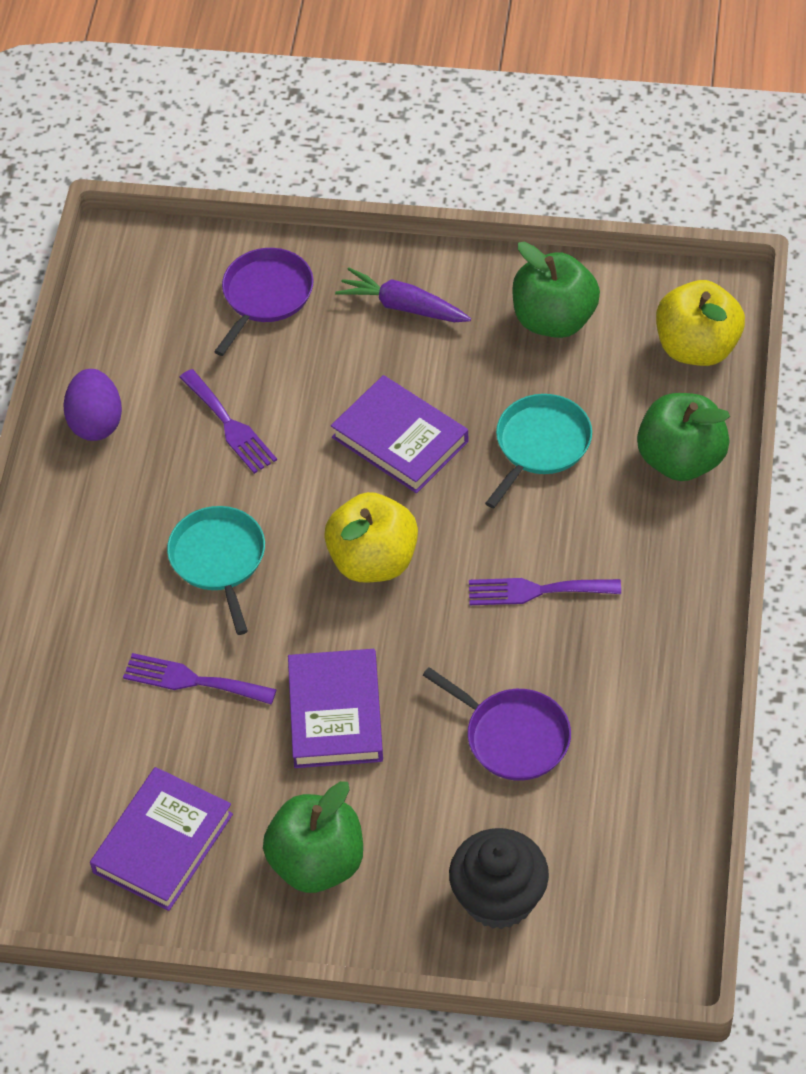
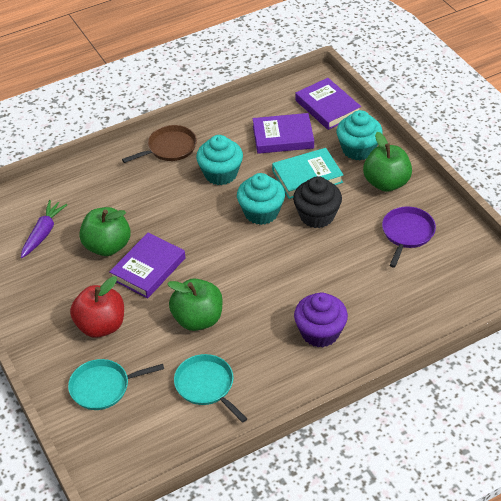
brown pan: 0 -> 1
purple cupcake: 0 -> 1
purple egg: 1 -> 0
purple fork: 3 -> 0
purple pan: 2 -> 1
red apple: 0 -> 1
turquoise book: 0 -> 1
turquoise cupcake: 0 -> 3
yellow apple: 2 -> 0

